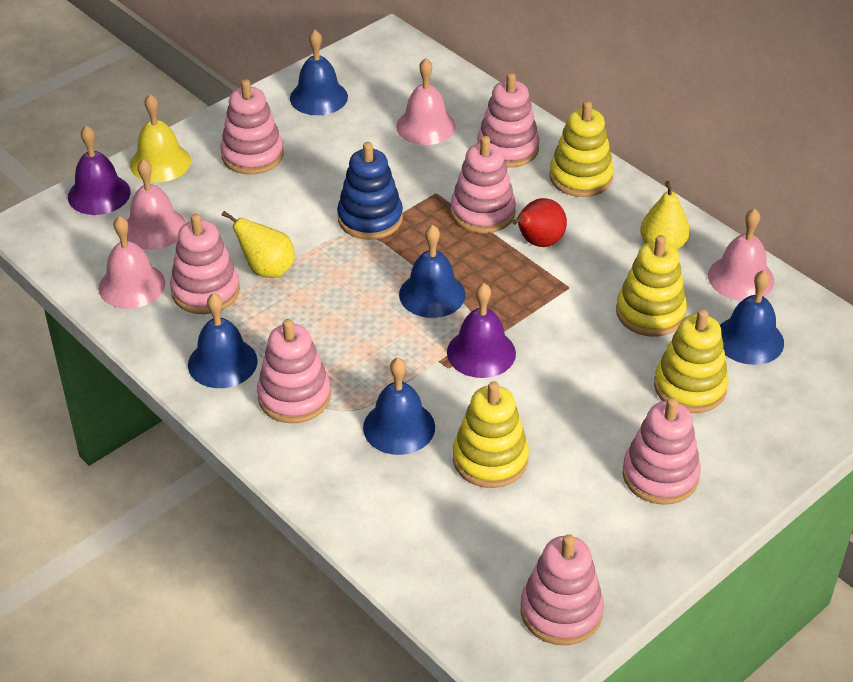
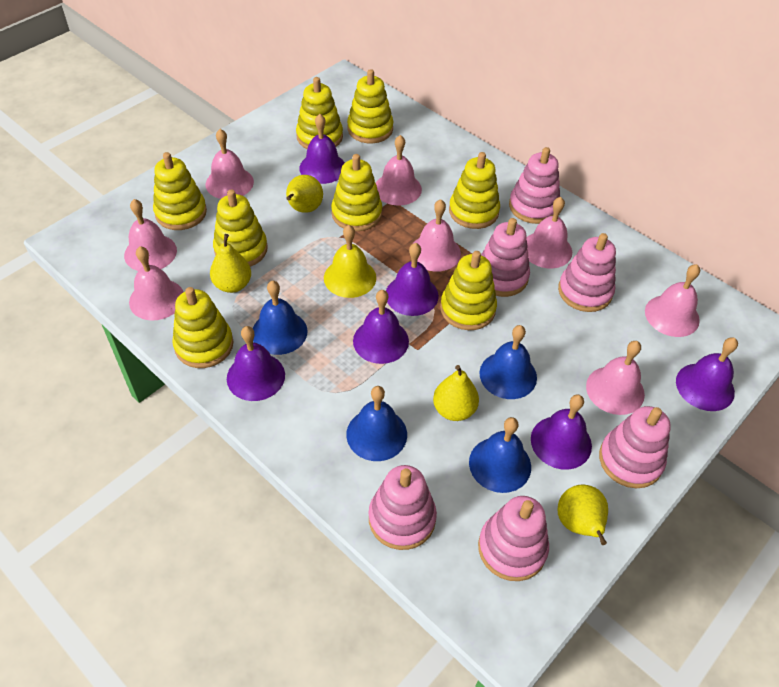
blue bell: 5 -> 4
blue stacking toy: 1 -> 0
pink bell: 4 -> 8
pink stacking toy: 7 -> 6
purple bell: 2 -> 6
red pear: 1 -> 0
yellow pear: 2 -> 4
yellow stacking toy: 4 -> 8

